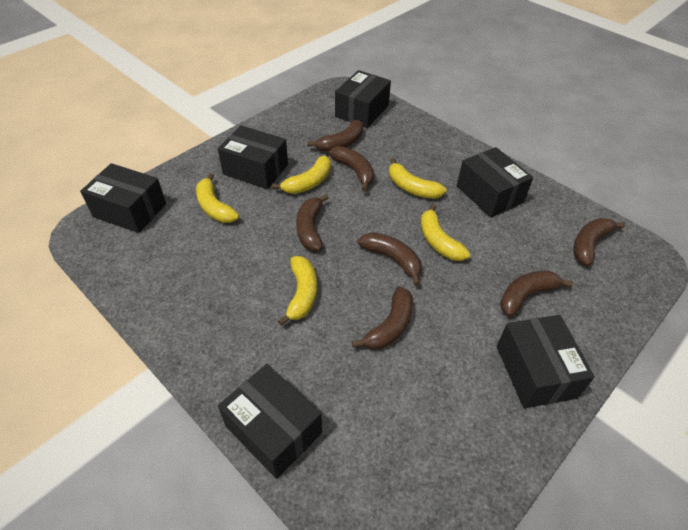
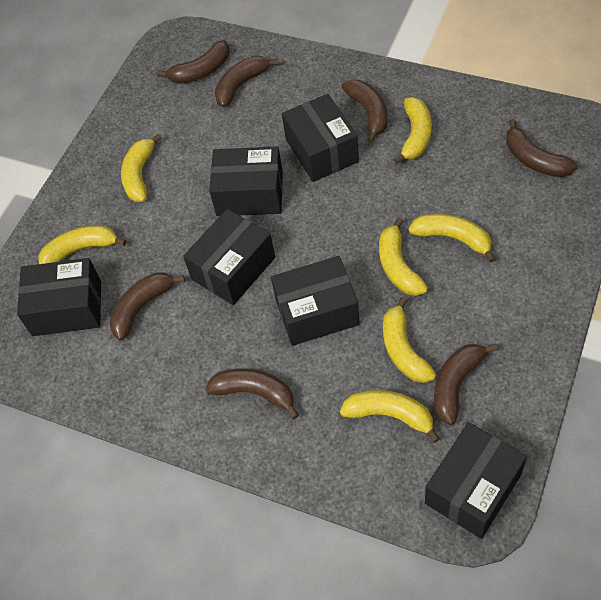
yellow banana: 5 -> 7

